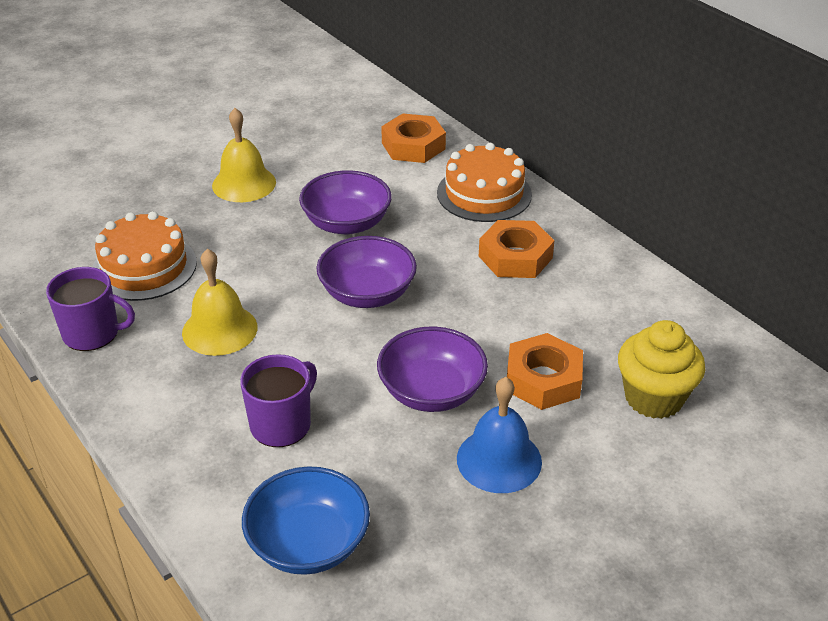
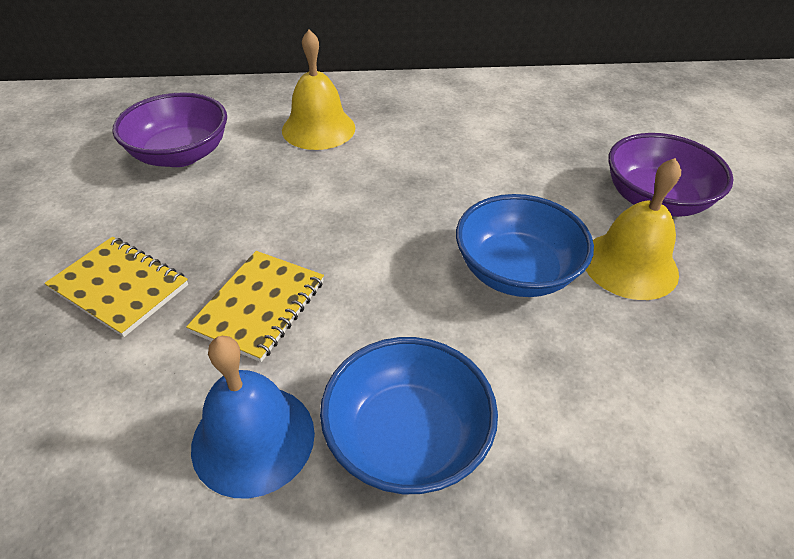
blue bowl: 1 -> 2
orange cake: 2 -> 0
orange nut: 3 -> 0
purple bowl: 3 -> 2
purple mug: 2 -> 0
yellow cupcake: 1 -> 0
yellow notebook: 0 -> 2

